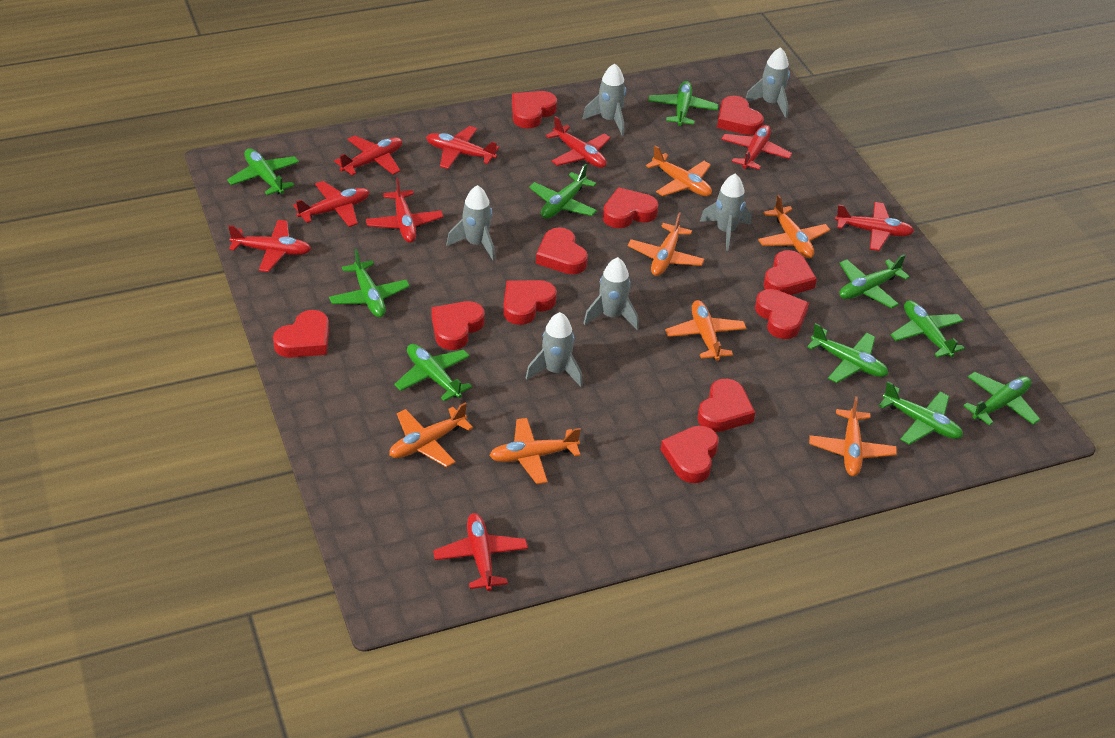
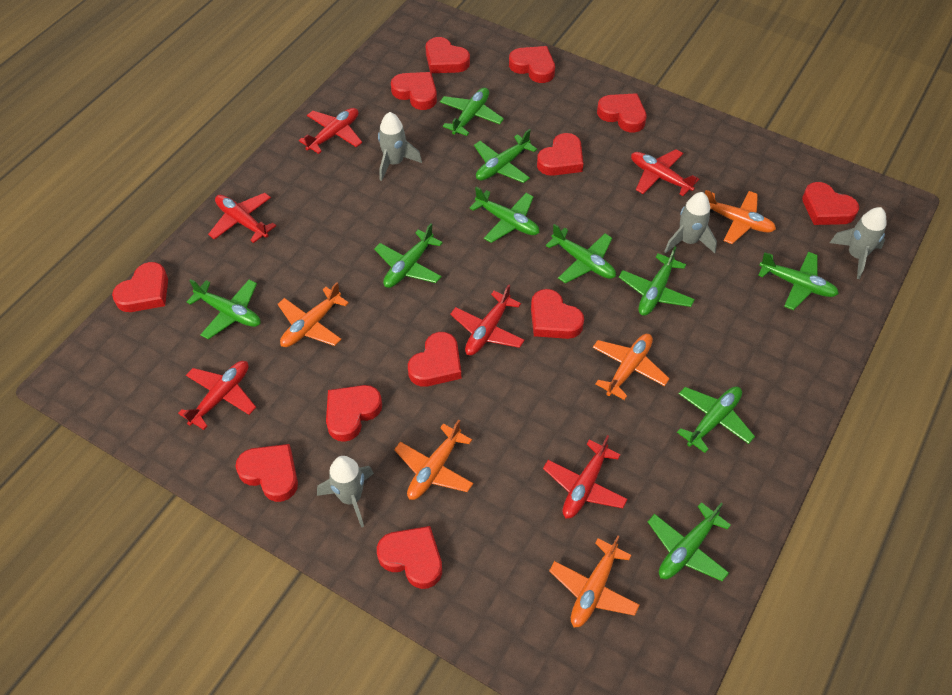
grey rocket: 6 -> 4
orange plane: 7 -> 5
red heart: 11 -> 12
red plane: 9 -> 6

